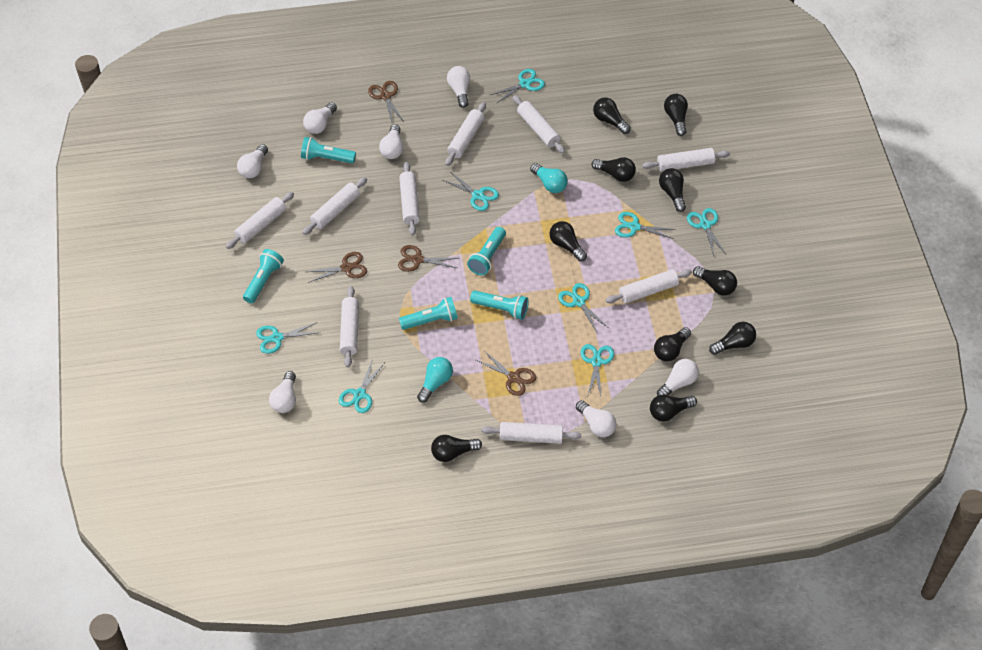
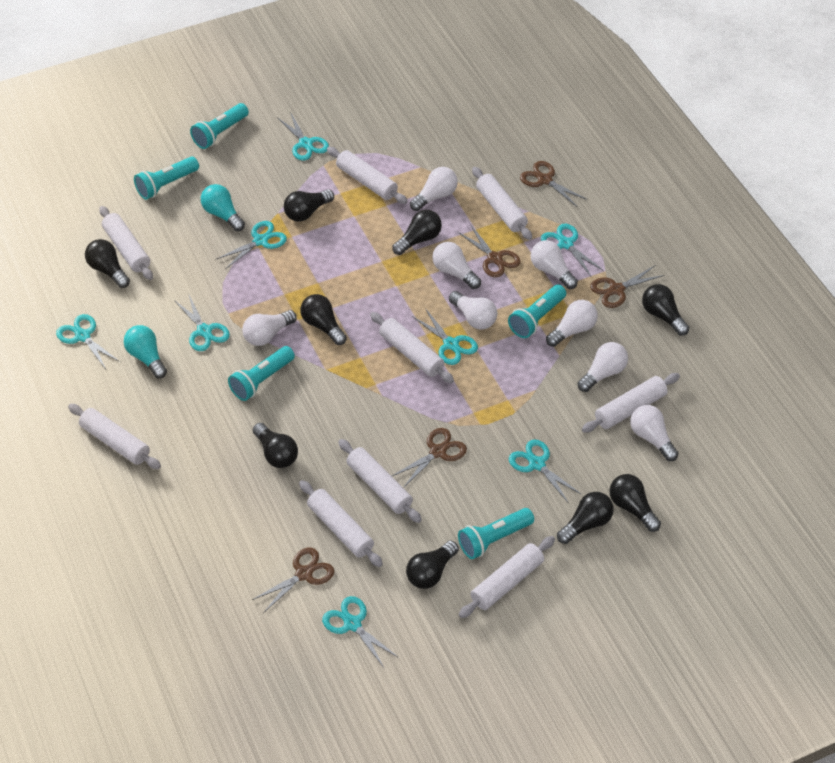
black light bulb: 10 -> 9
brown scissors: 4 -> 5
white light bulb: 7 -> 8

